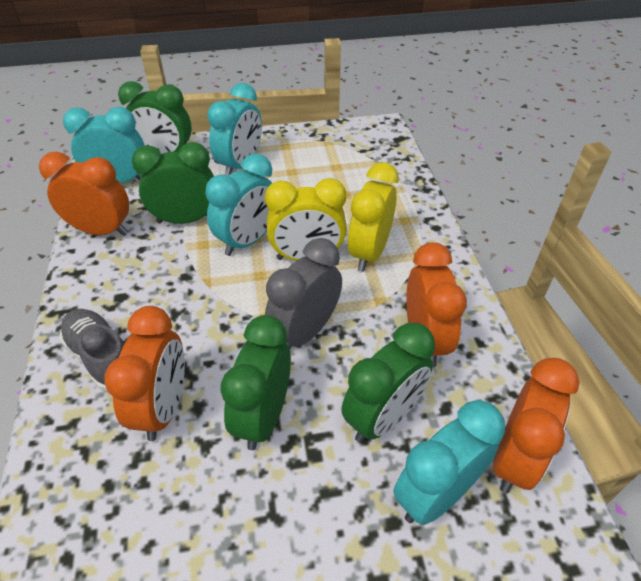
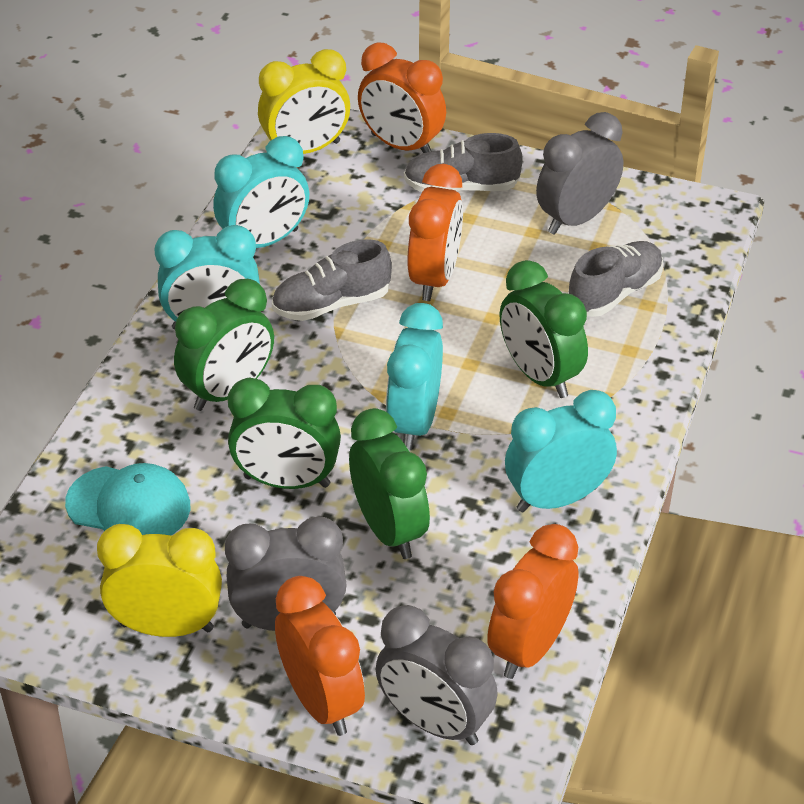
grey clock: 1 -> 3
grey shoe: 1 -> 3
turquoise cap: 0 -> 1

